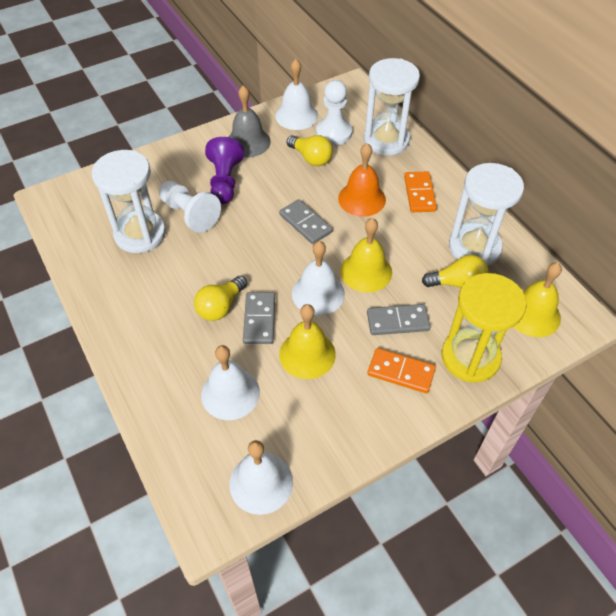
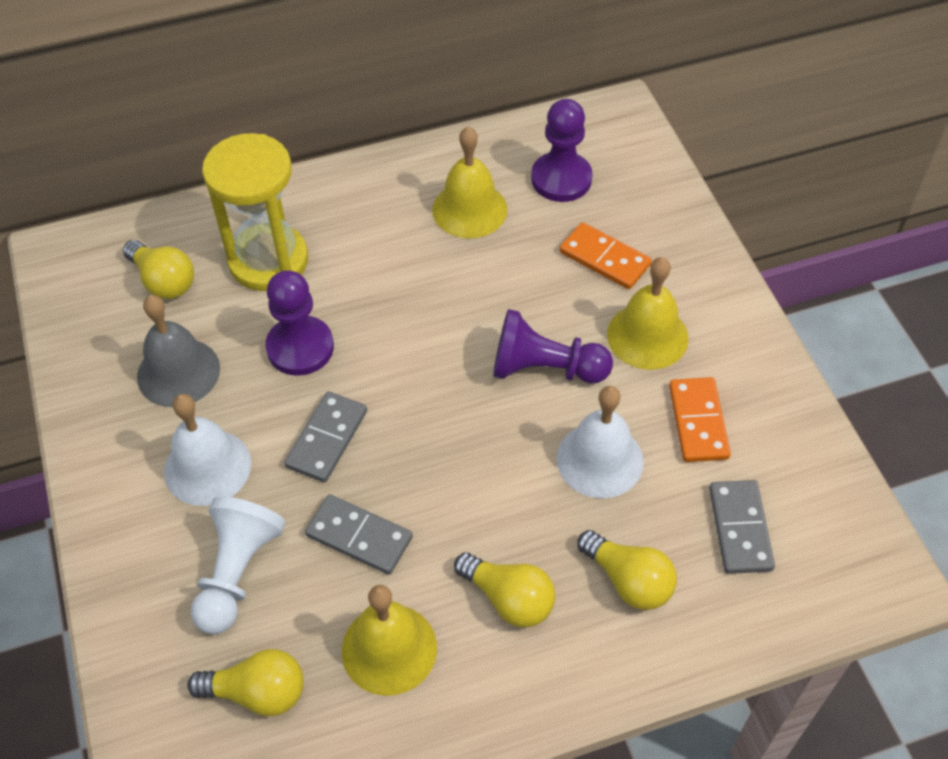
orange bell: 1 -> 0
purple pawn: 1 -> 3
white bell: 4 -> 2
white hourglass: 3 -> 0
white pawn: 2 -> 1
yellow light bulb: 3 -> 4

